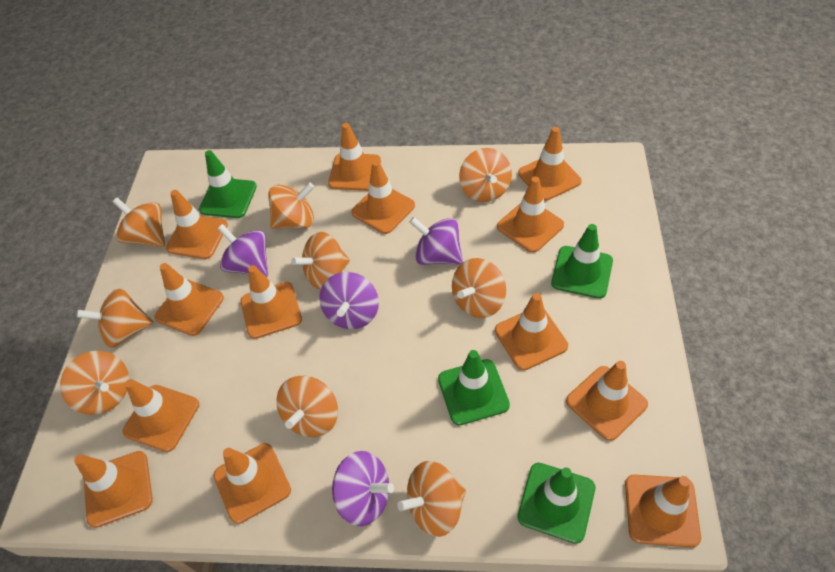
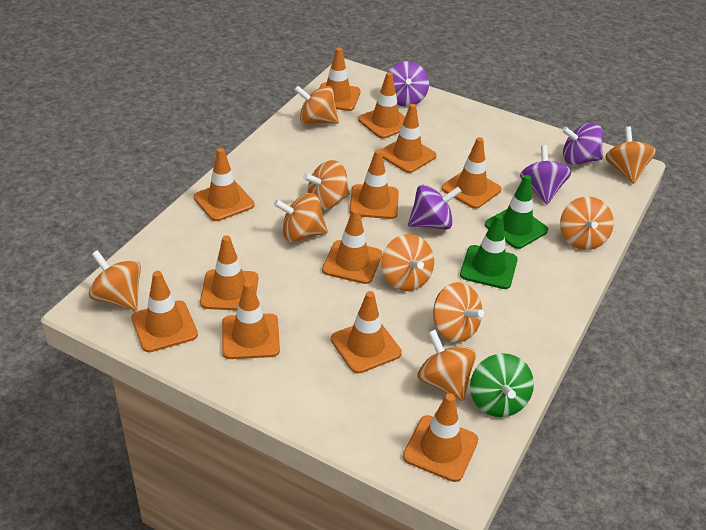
green spinning top: 0 -> 1
green traffic cone: 4 -> 2
orange traffic cone: 13 -> 12

